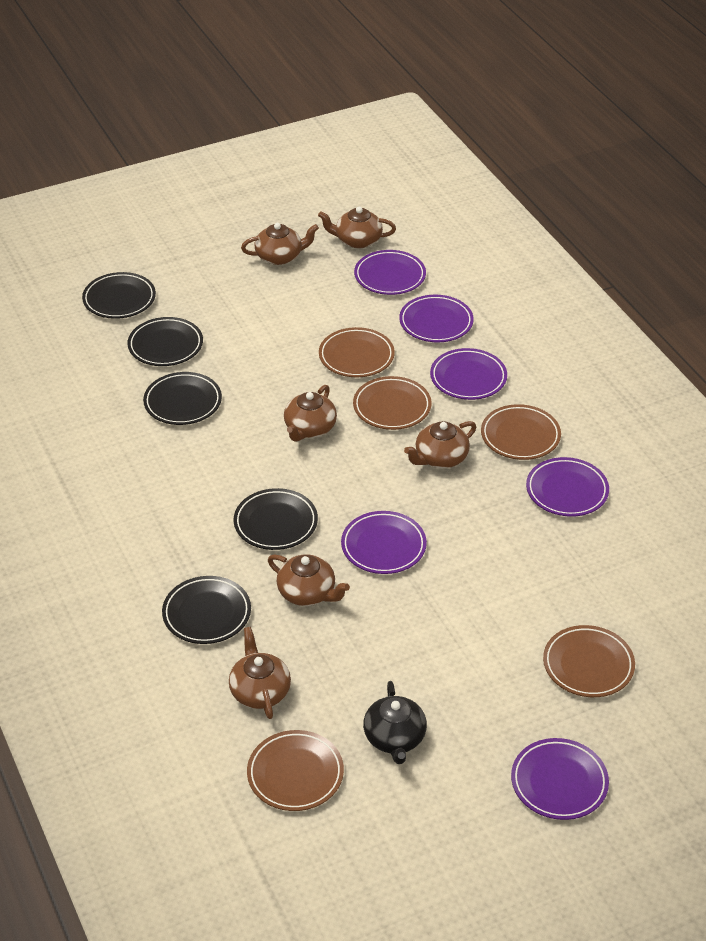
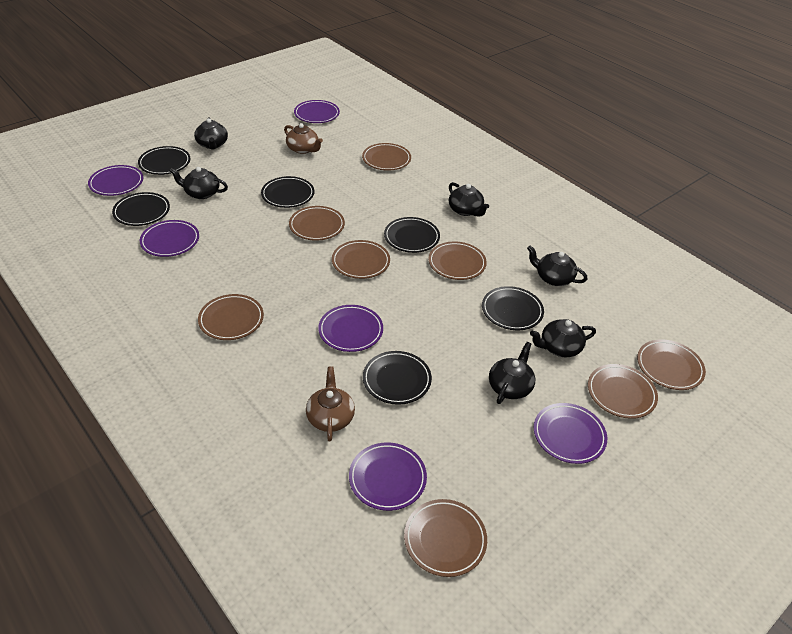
black plate: 5 -> 6
black teapot: 1 -> 6
brown plate: 5 -> 8
brown teapot: 6 -> 2

